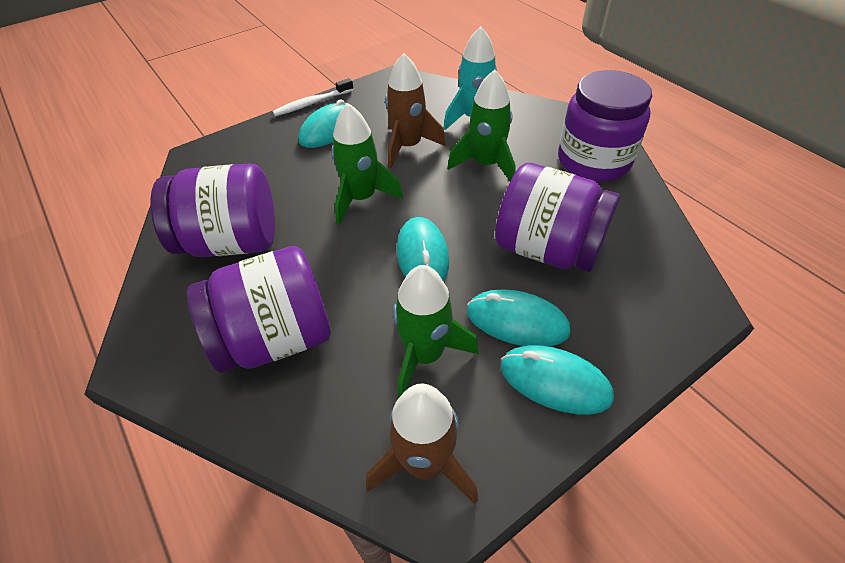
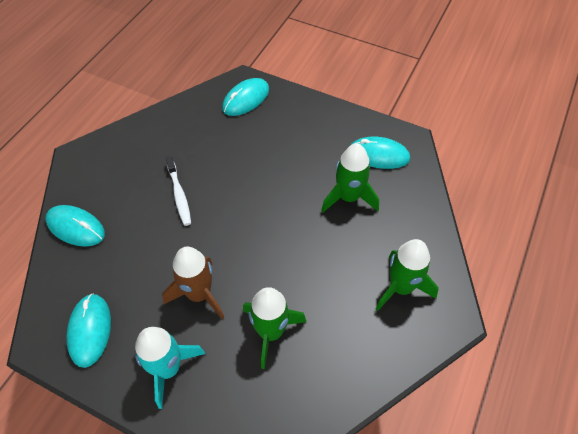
brown rocket: 2 -> 1
purple jar: 4 -> 0

